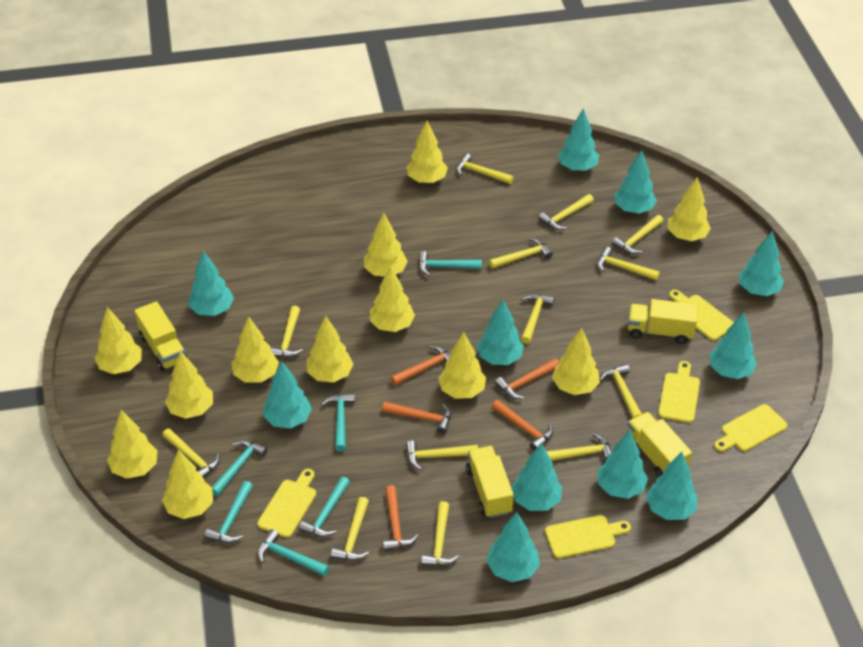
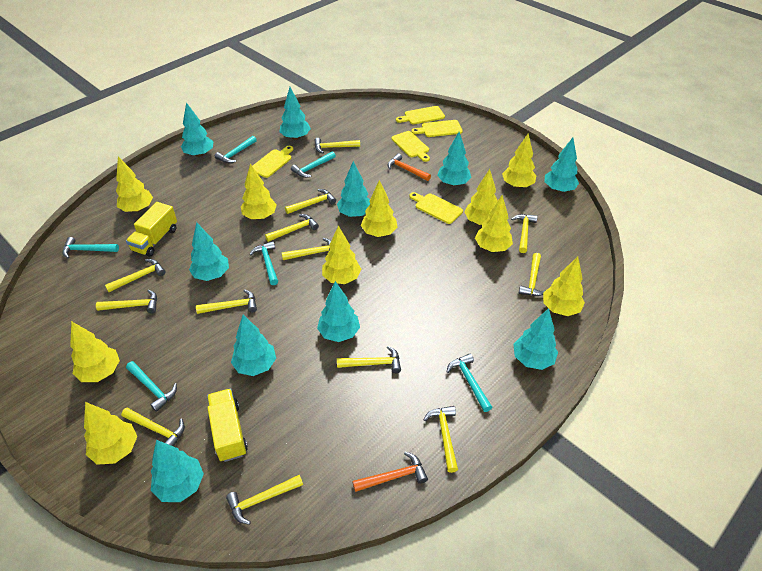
orange hammer: 5 -> 2
turquoise tree: 11 -> 10
yellow tree: 12 -> 10
yellow truck: 4 -> 2

